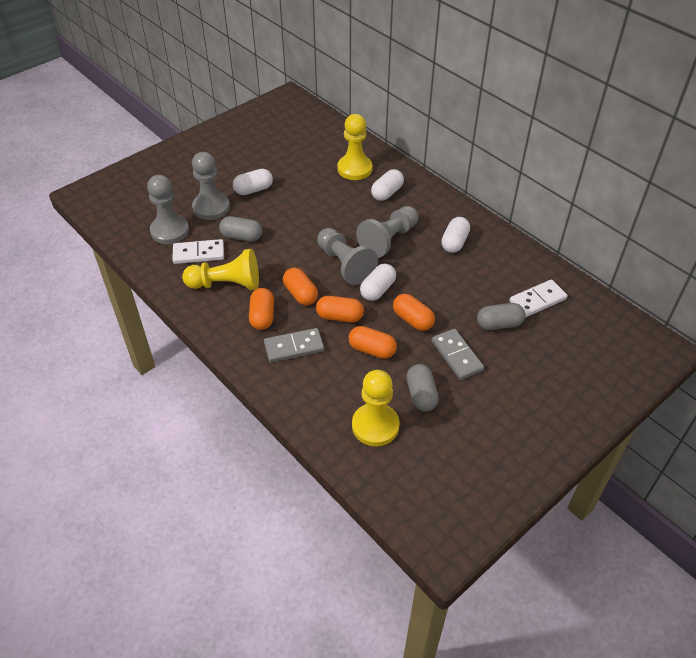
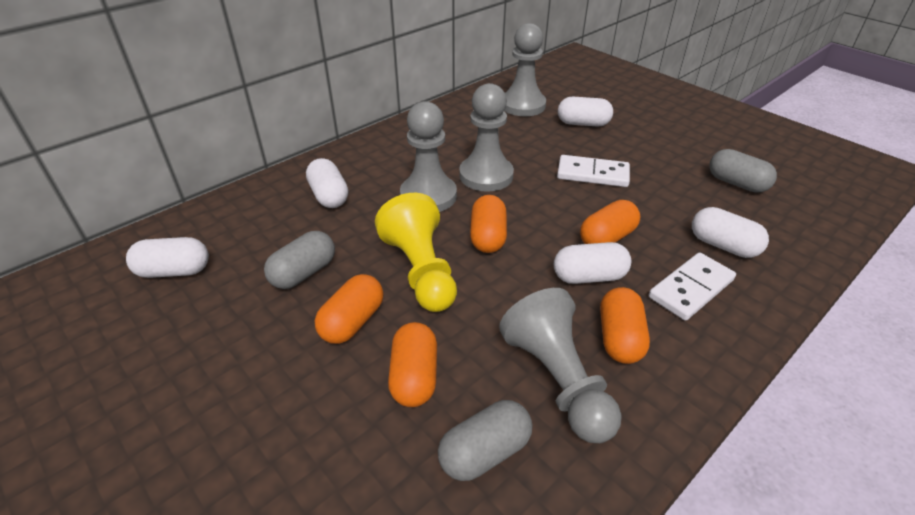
grey domino: 2 -> 0
white capsule: 4 -> 5
yellow pawn: 3 -> 1

